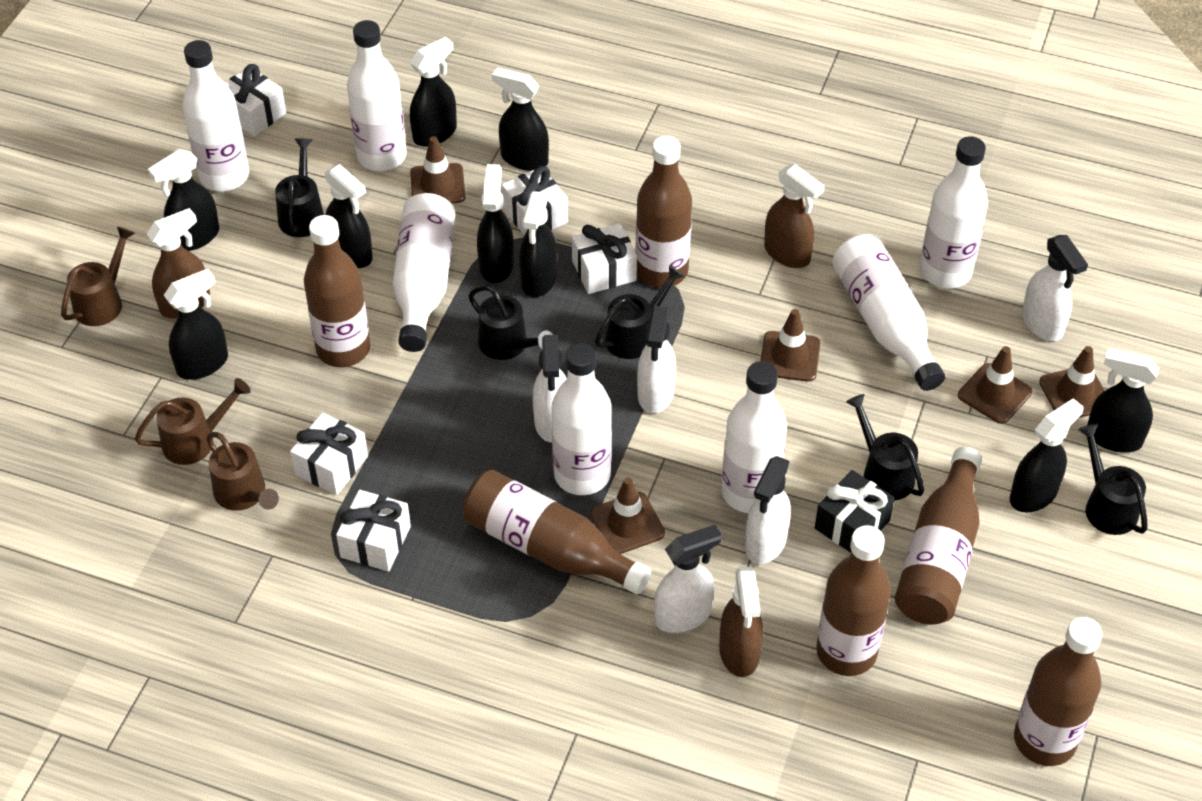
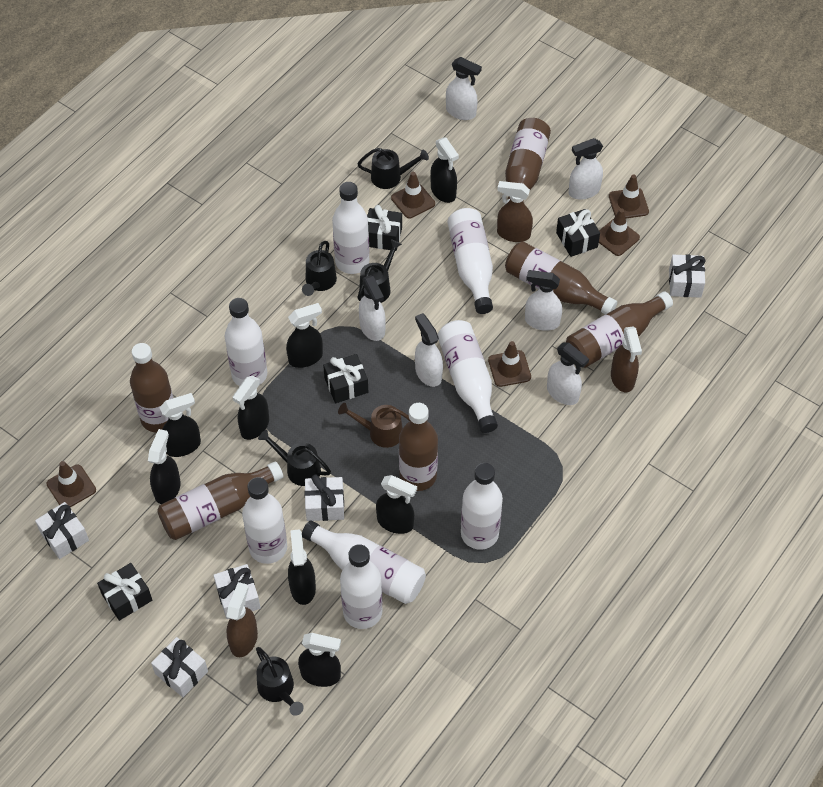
black gift: 1 -> 4
black spray bottle: 9 -> 8
brown watering can: 3 -> 1
white bottle: 7 -> 8
white spray bottle: 5 -> 6

